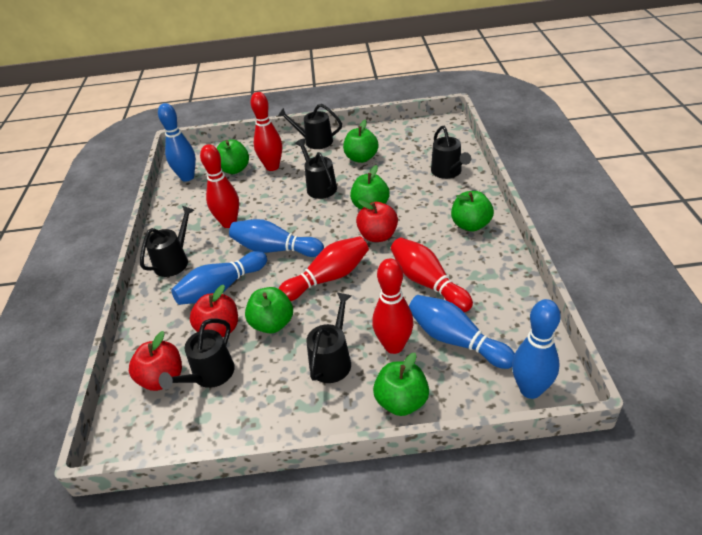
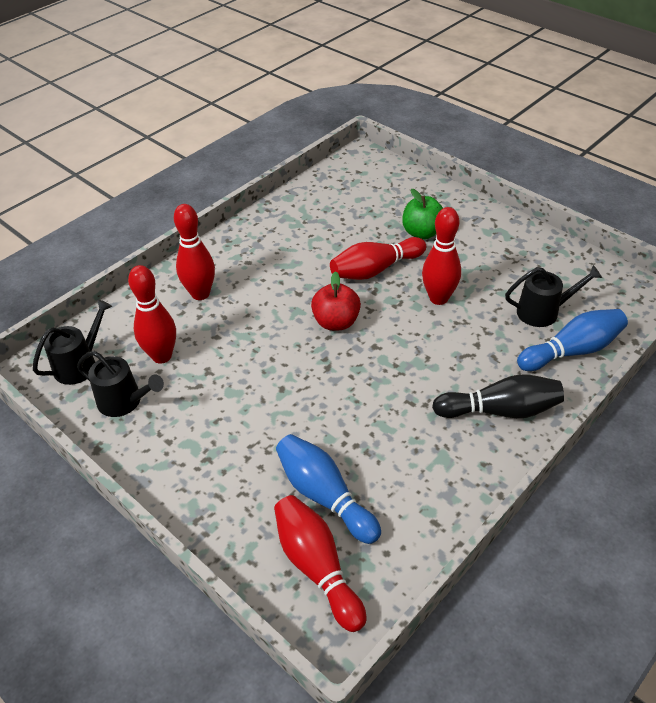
black bowling pin: 0 -> 1
black watering can: 6 -> 3
blue bowling pin: 5 -> 2
green apple: 6 -> 1
red apple: 3 -> 1

